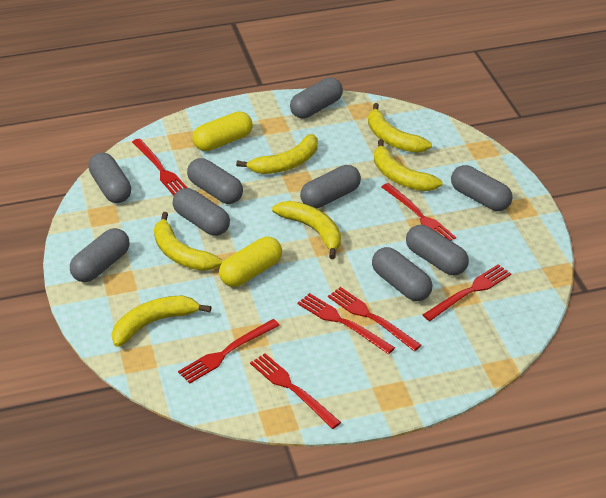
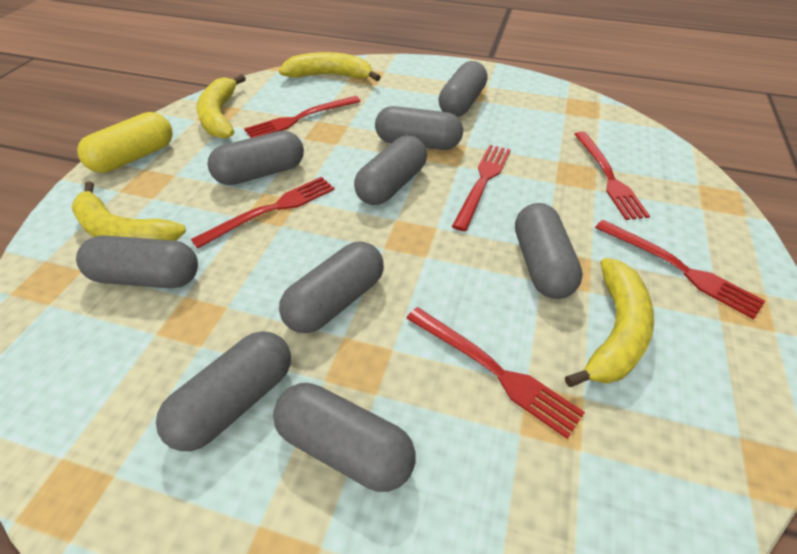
red fork: 7 -> 6
yellow banana: 6 -> 4
yellow capsule: 2 -> 1

